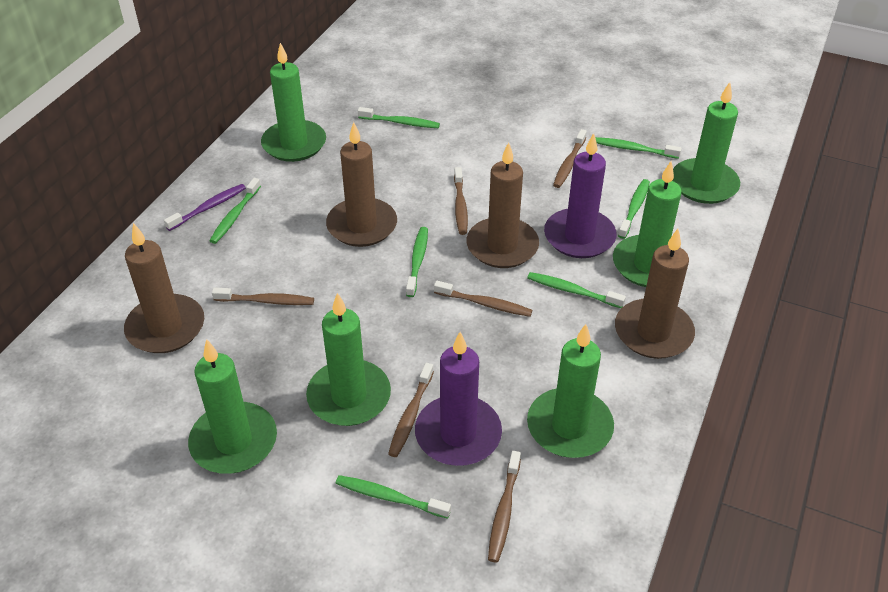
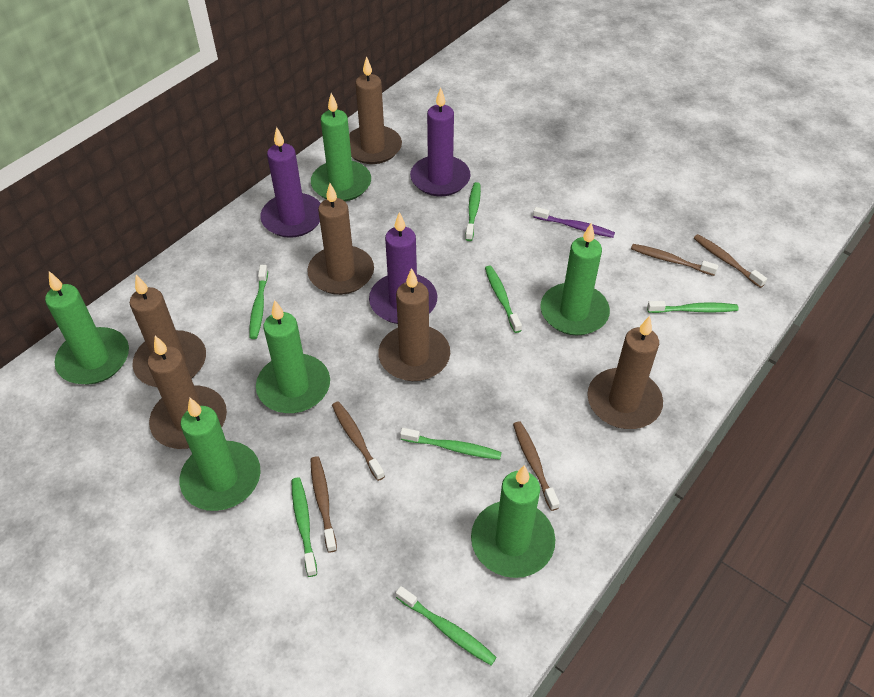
brown candle: 4 -> 6
brown toothbrush: 6 -> 5
purple candle: 2 -> 3

